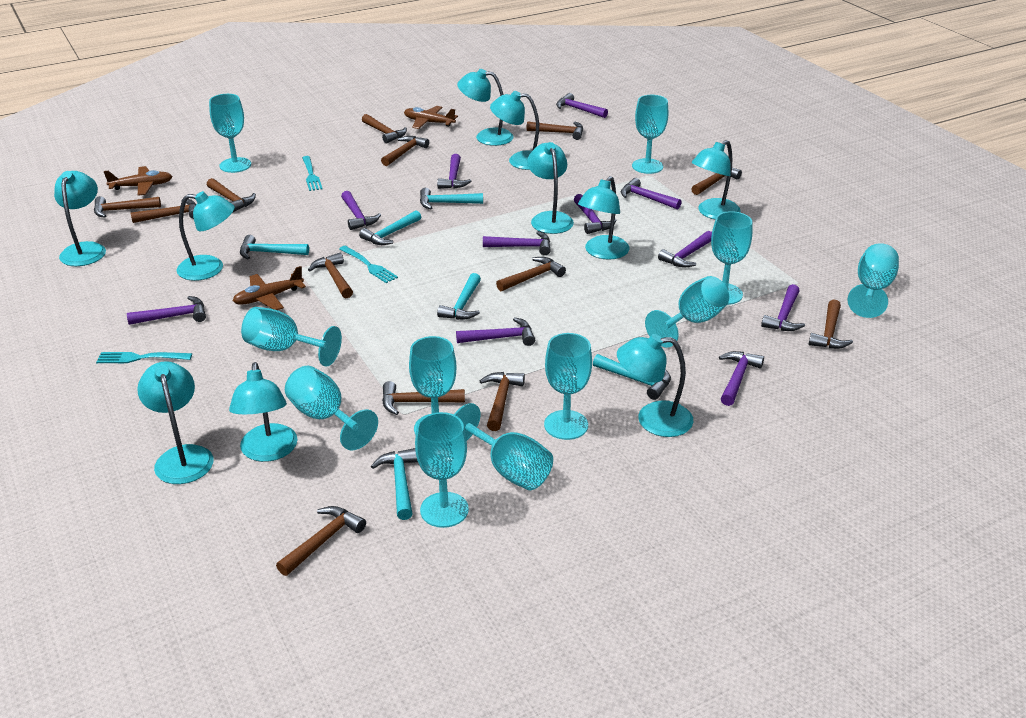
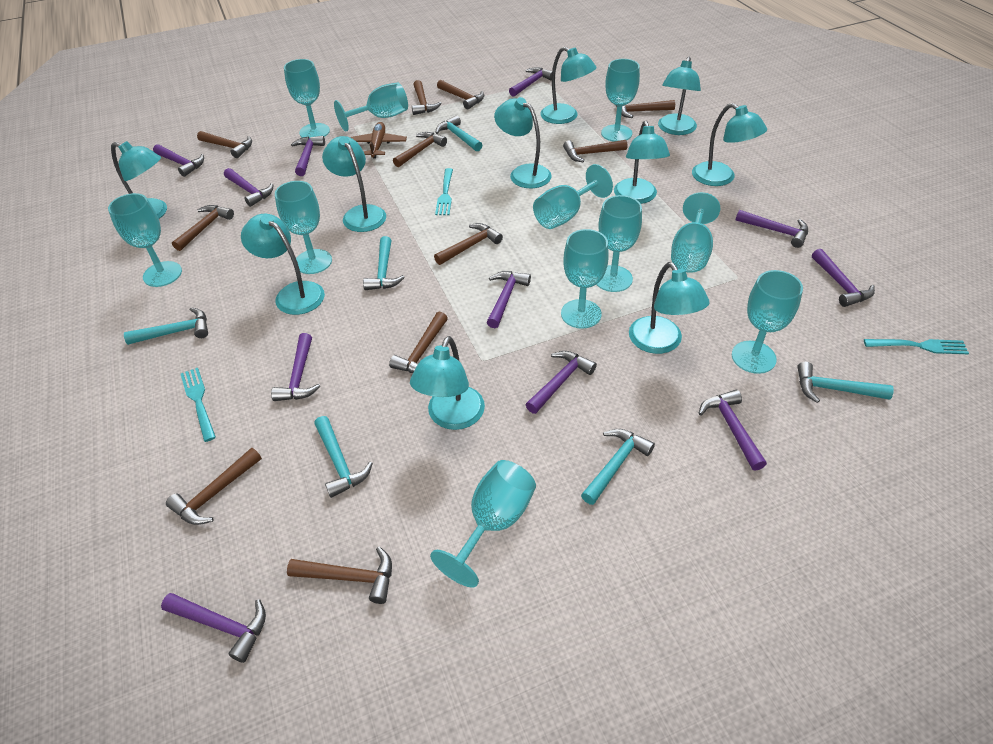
brown hammer: 13 -> 11
brown plane: 3 -> 1

